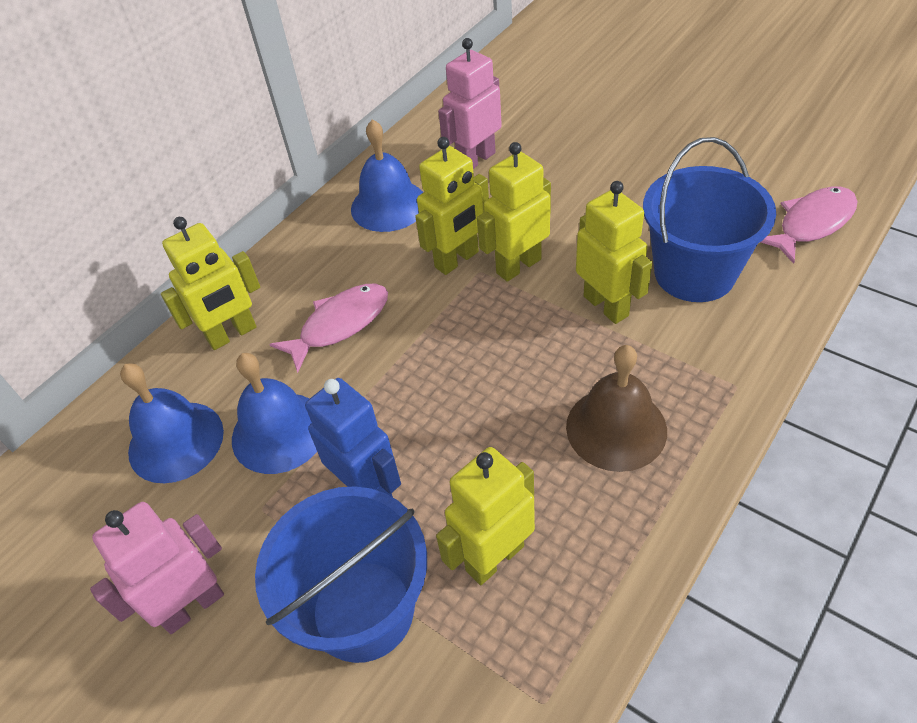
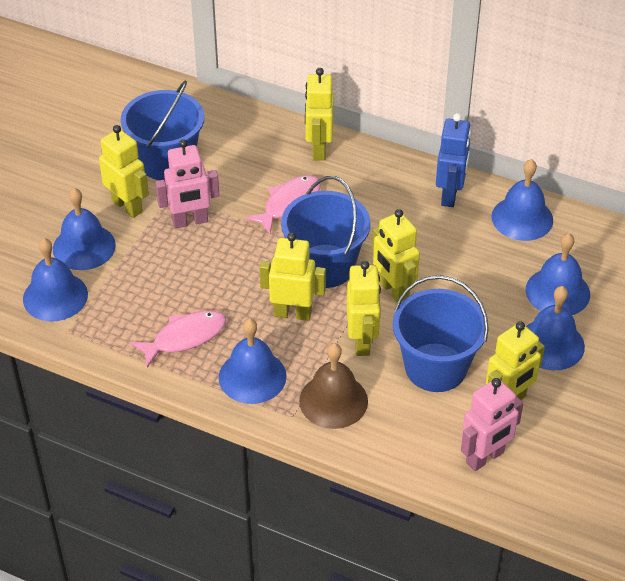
blue bell: 3 -> 6
blue bucket: 2 -> 3
yellow robot: 5 -> 6

